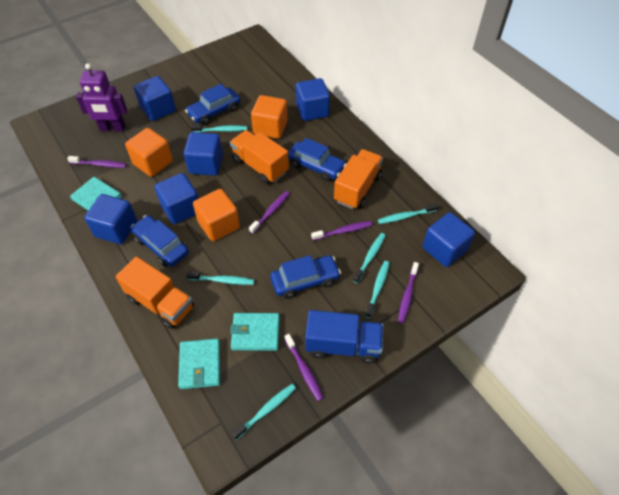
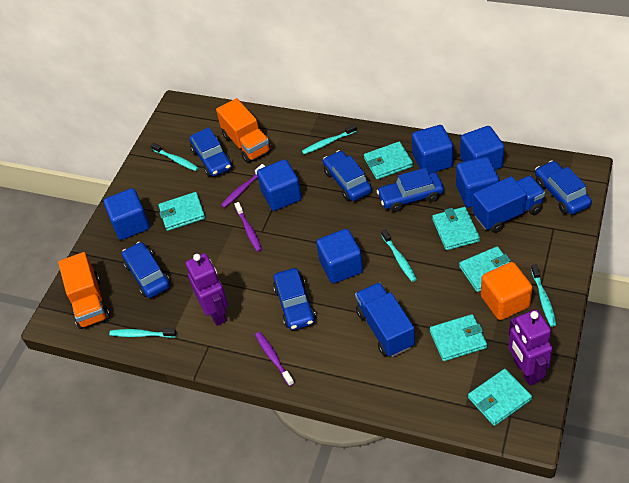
blue car: 4 -> 6
blue truck: 1 -> 2
orange cube: 3 -> 1
orange truck: 3 -> 2
purple robot: 1 -> 2
purple toothbrush: 5 -> 3
turquoise toothbrush: 6 -> 5
turquoise wallet: 3 -> 6

